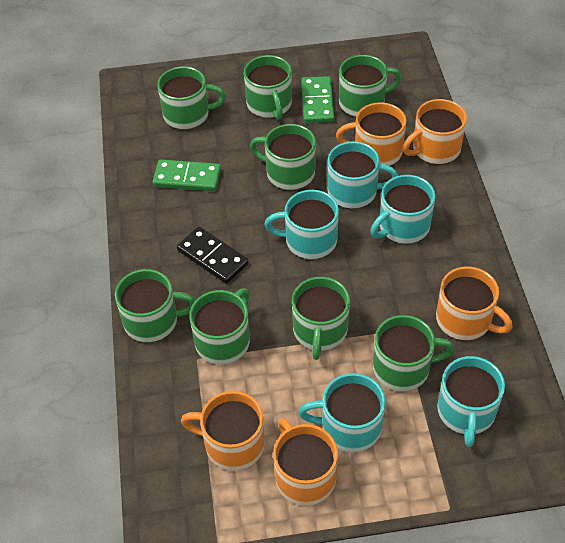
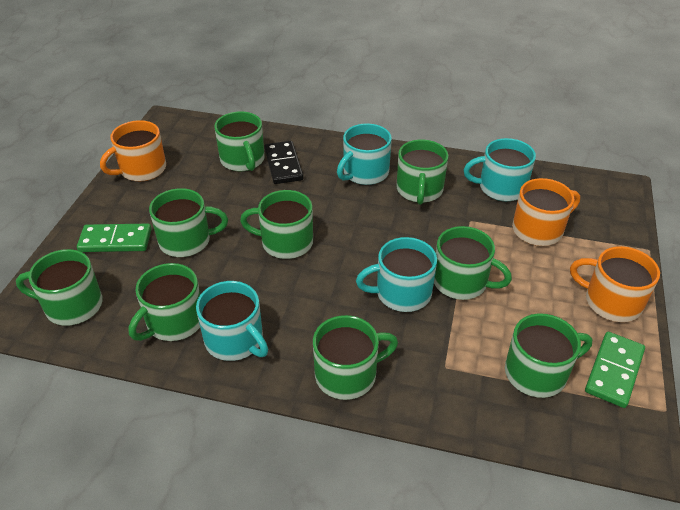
green mug: 8 -> 9
orange mug: 5 -> 3
turquoise mug: 5 -> 4

